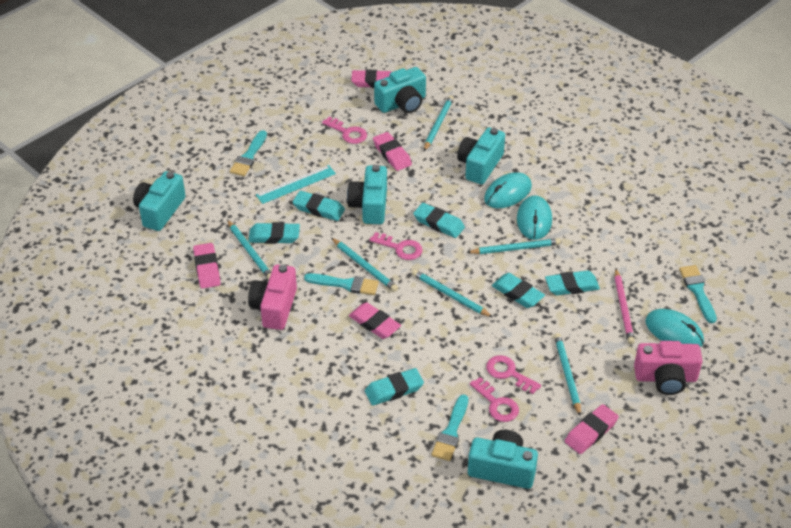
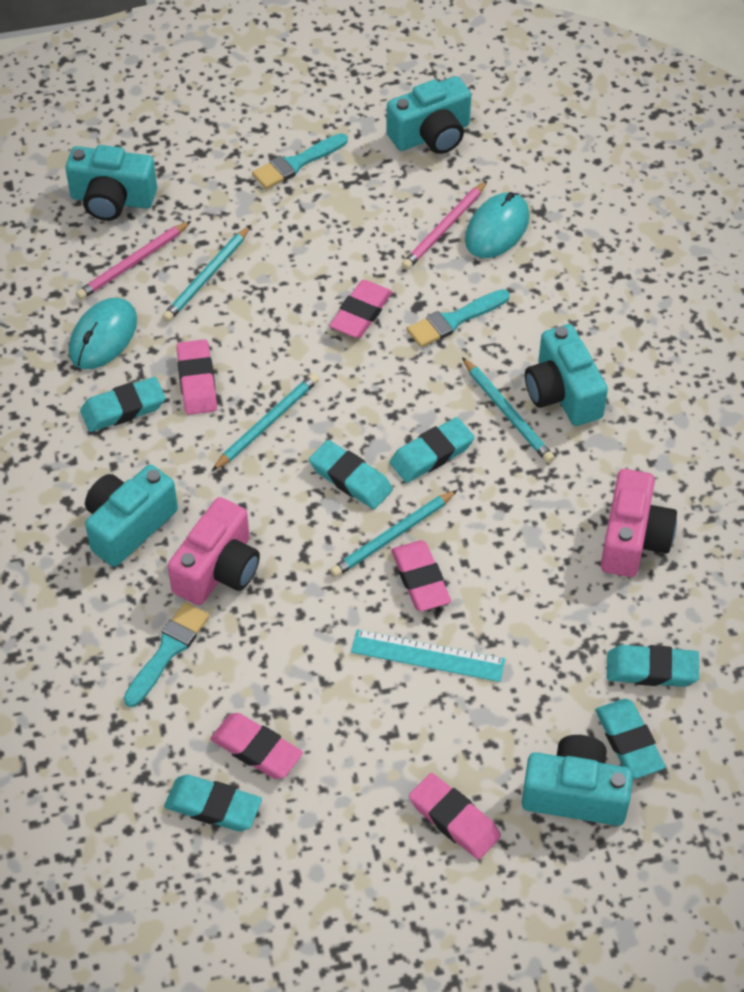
pink key: 4 -> 0
pink pencil: 1 -> 2
turquoise brush: 4 -> 3
turquoise mouse: 3 -> 2
turquoise pencil: 6 -> 4

